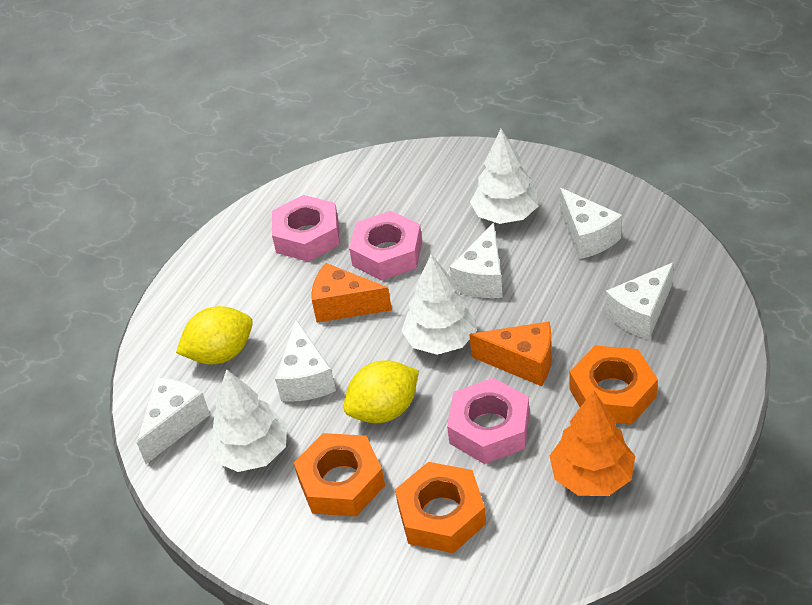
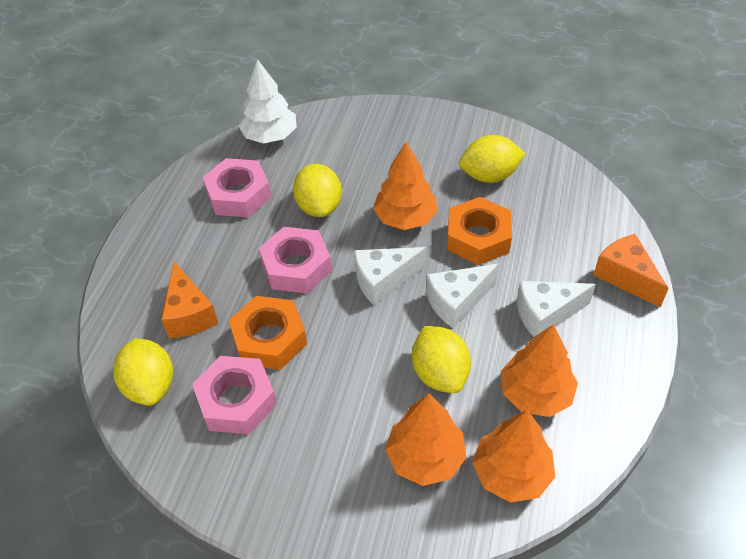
orange nut: 3 -> 2
orange tree: 1 -> 4
white cheese: 5 -> 3
white tree: 3 -> 1
yellow lemon: 2 -> 4

